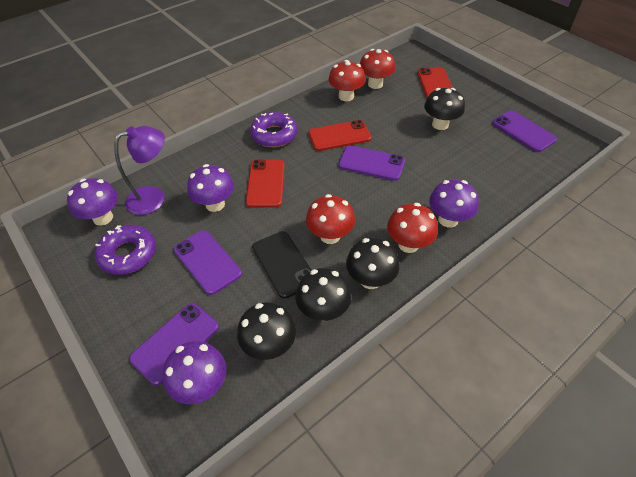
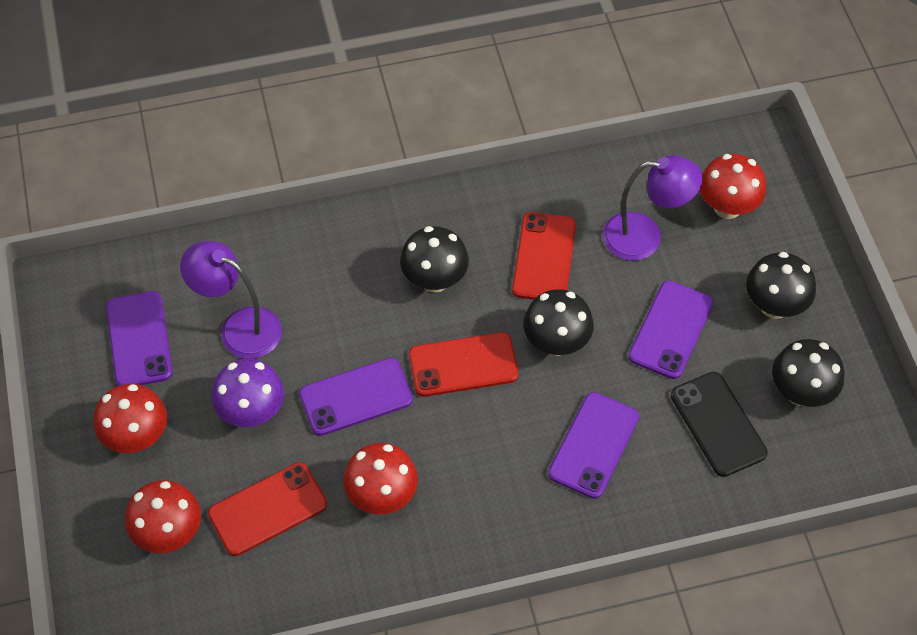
purple donut: 2 -> 0
purple lamp: 1 -> 2
purple mushroom: 4 -> 1

